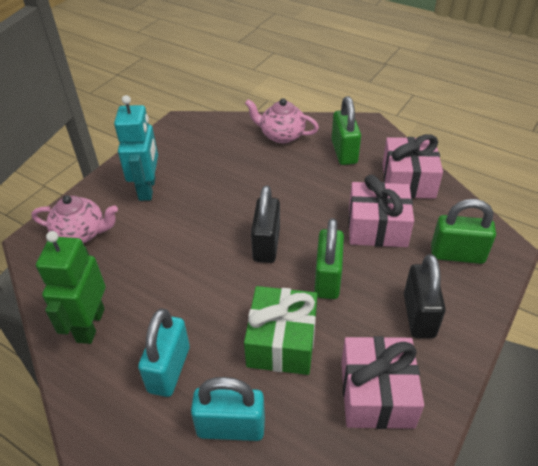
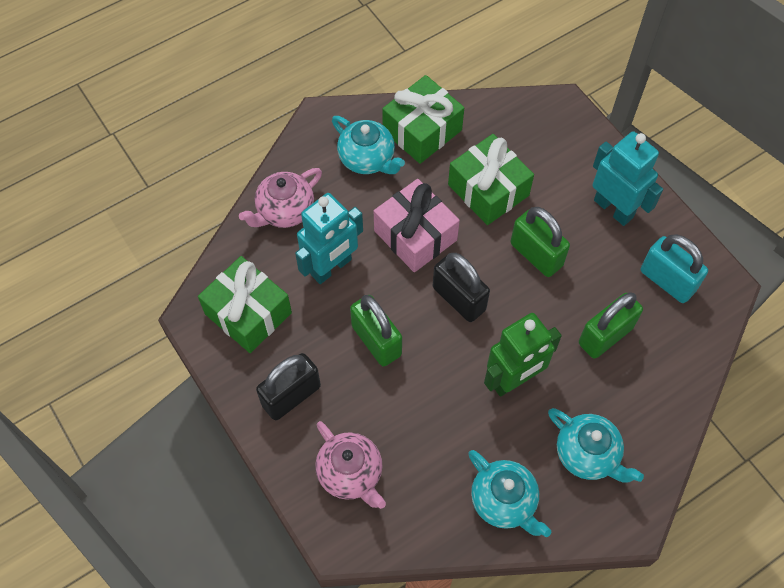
green gift: 1 -> 3
pink gift: 3 -> 1
turquoise padlock: 2 -> 1
turquoise robot: 1 -> 2
turquoise teapot: 0 -> 3

